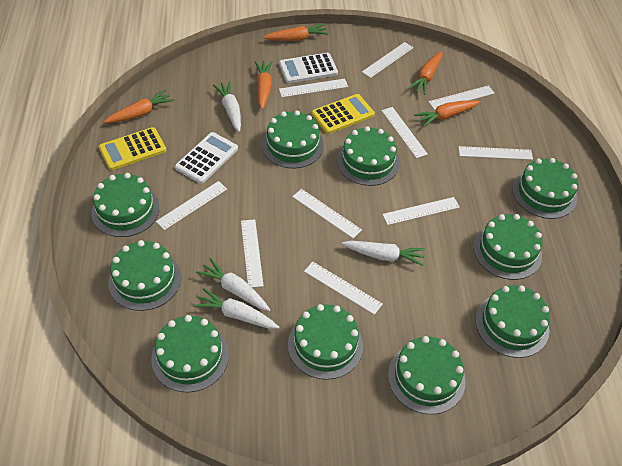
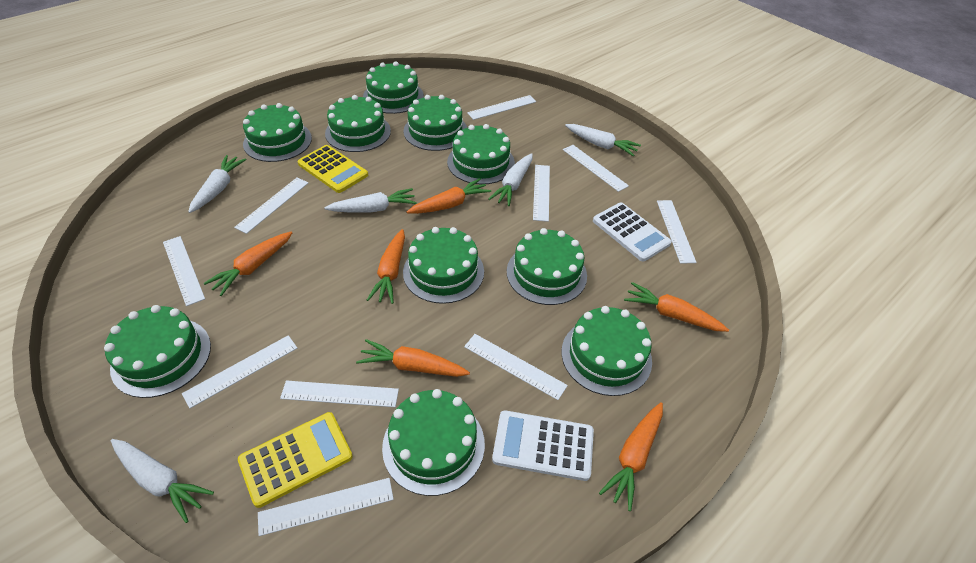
orange carrot: 5 -> 6
white carrot: 4 -> 5

